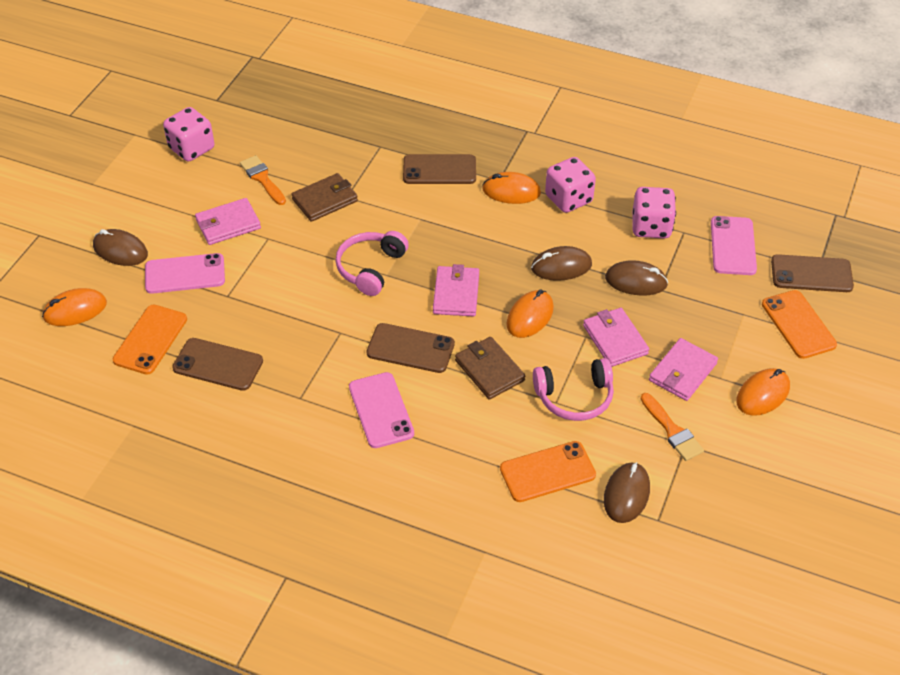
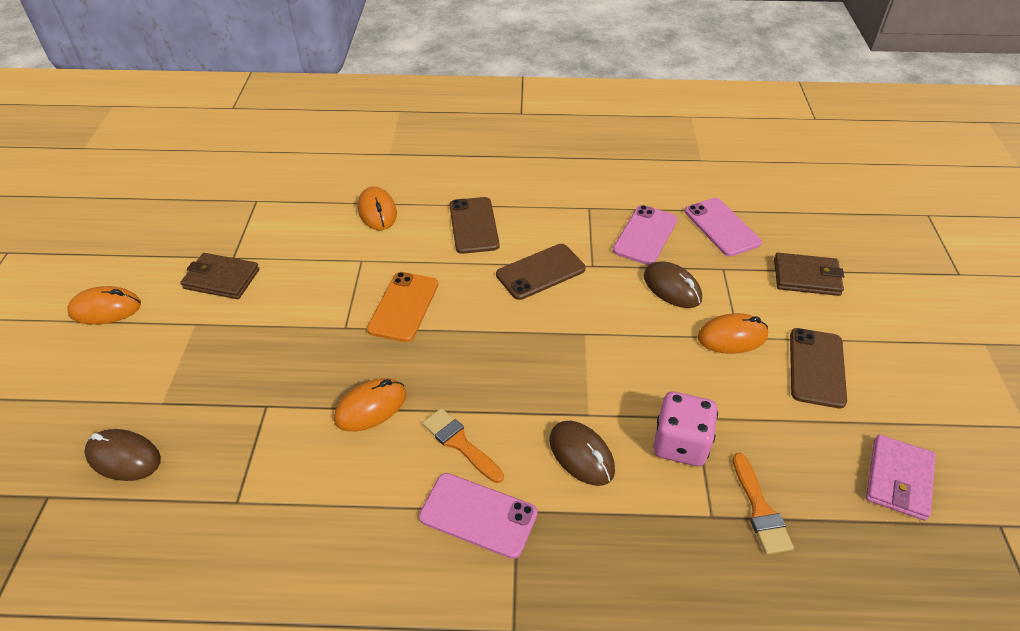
brown mouse: 4 -> 3
brown phone: 4 -> 3
orange phone: 3 -> 1
pink dice: 3 -> 1
pink headphones: 2 -> 0
pink wallet: 4 -> 1

